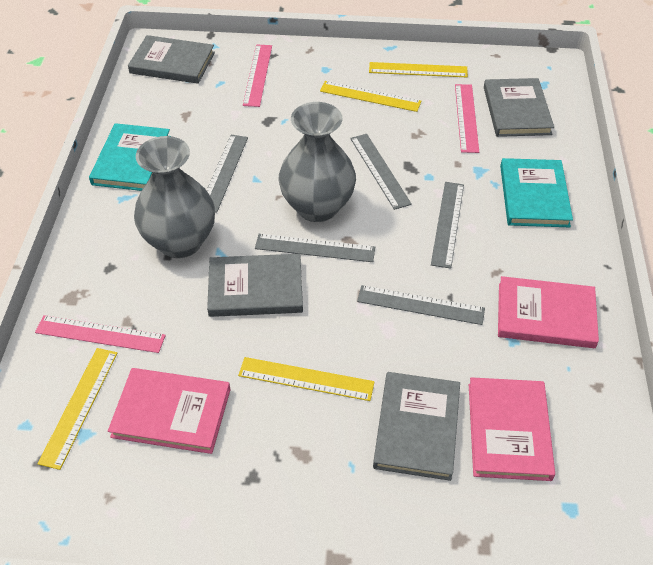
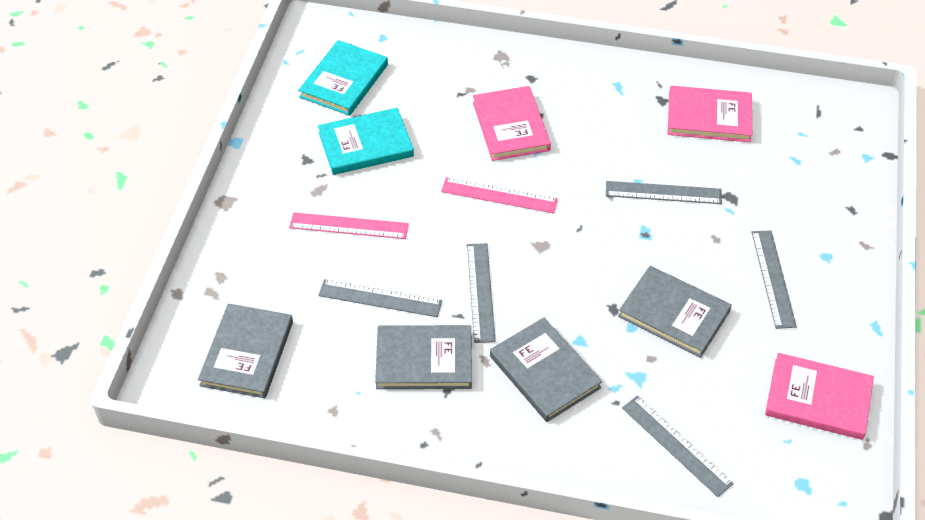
grey vase: 2 -> 0
pink ruler: 3 -> 2
yellow ruler: 4 -> 0

